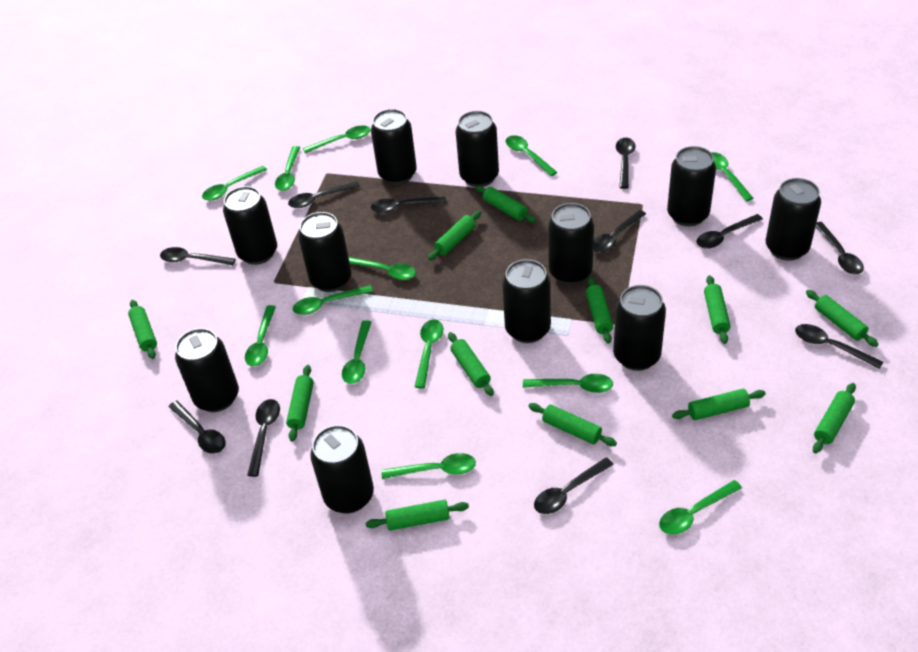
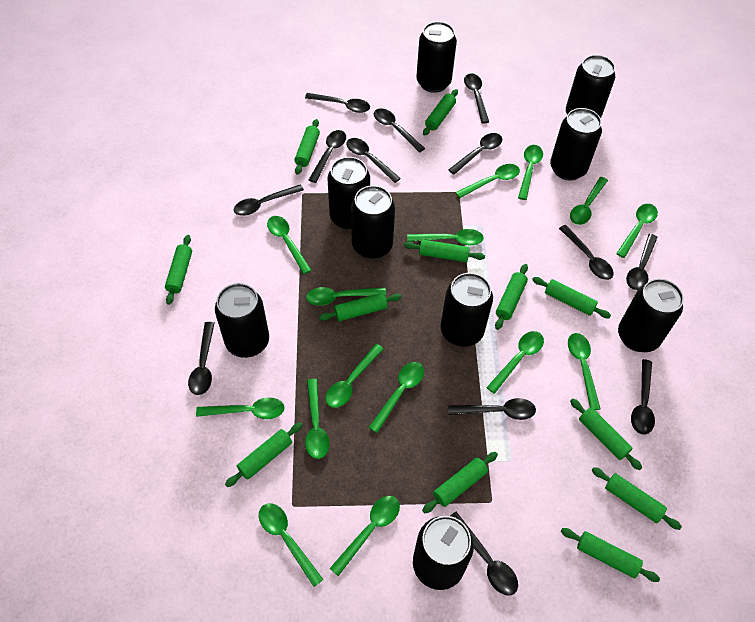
black can: 11 -> 9
black spoon: 11 -> 13
green spoon: 13 -> 15

